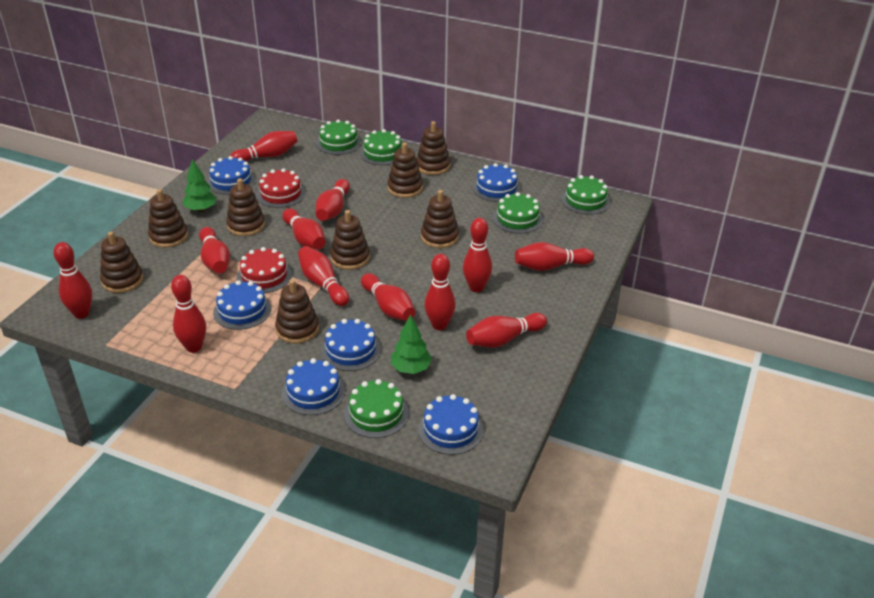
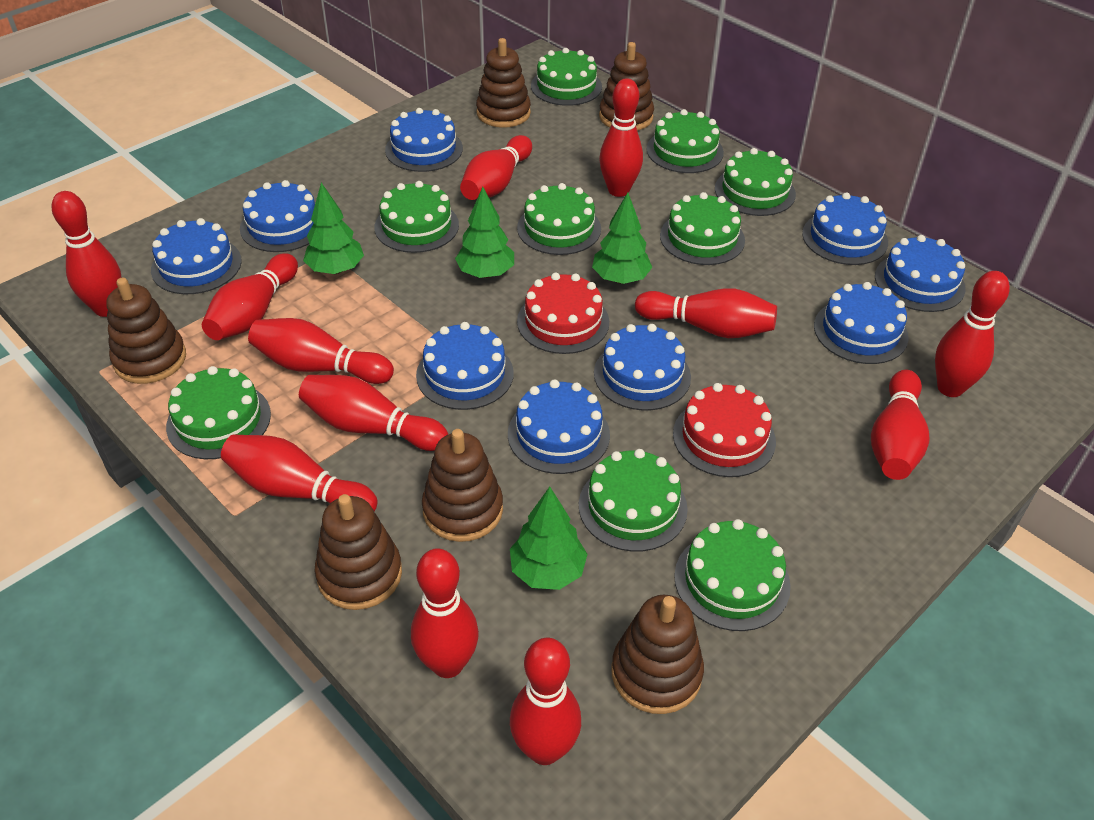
blue cake: 6 -> 9
brown stacking toy: 8 -> 6
green cake: 5 -> 9
green tree: 2 -> 4

